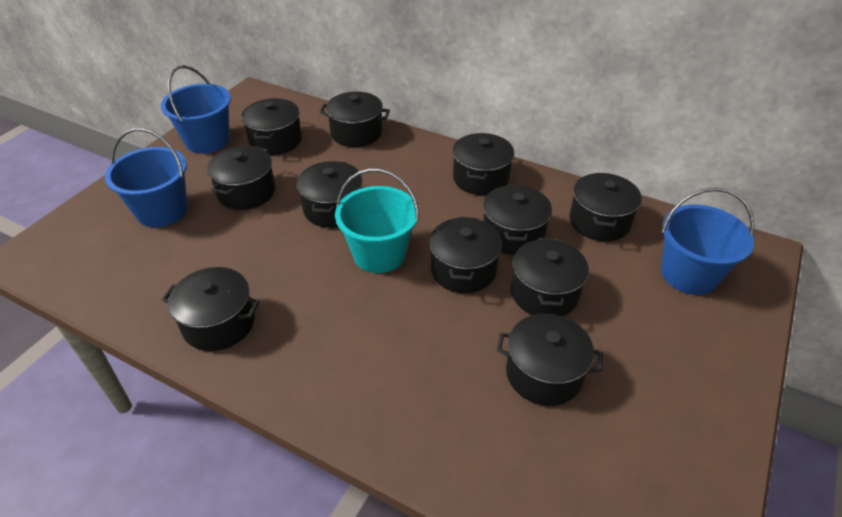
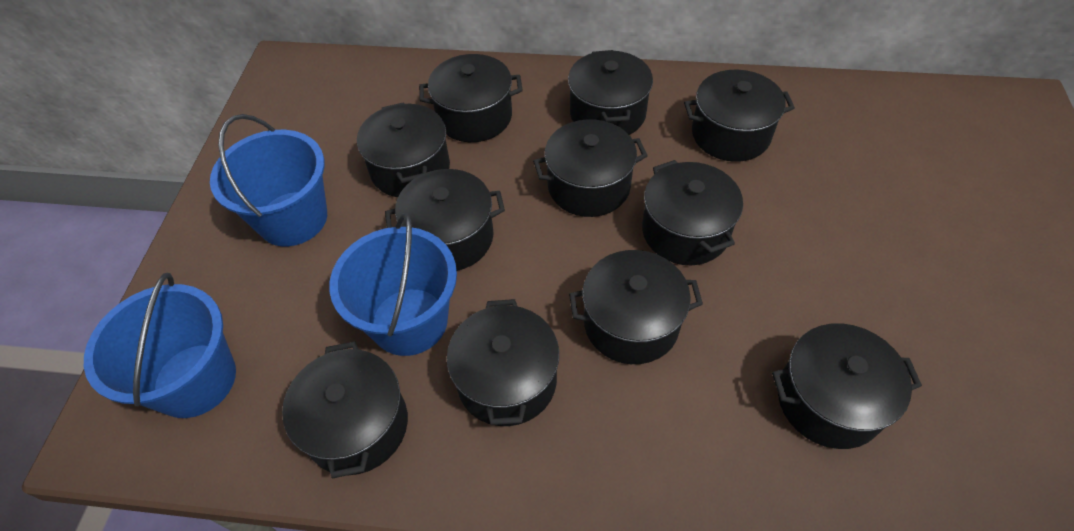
turquoise bucket: 1 -> 0

